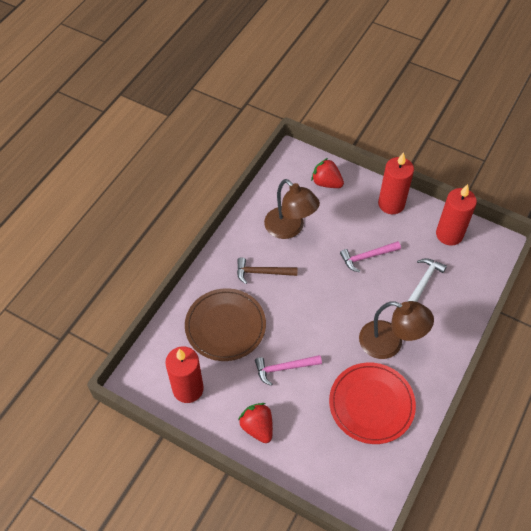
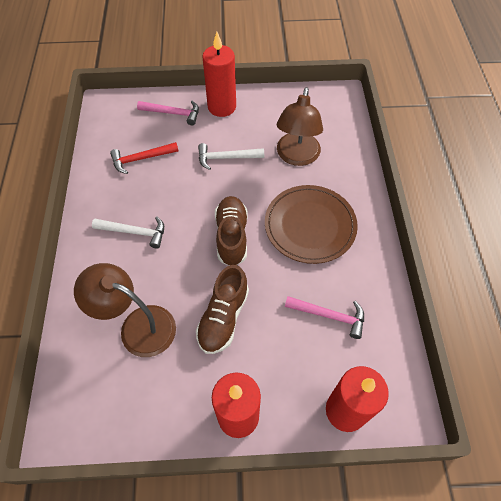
brown hammer: 1 -> 0
brown shoe: 0 -> 2
red hammer: 0 -> 1
red plate: 1 -> 0
red strawberry: 2 -> 0
white hammer: 1 -> 2

